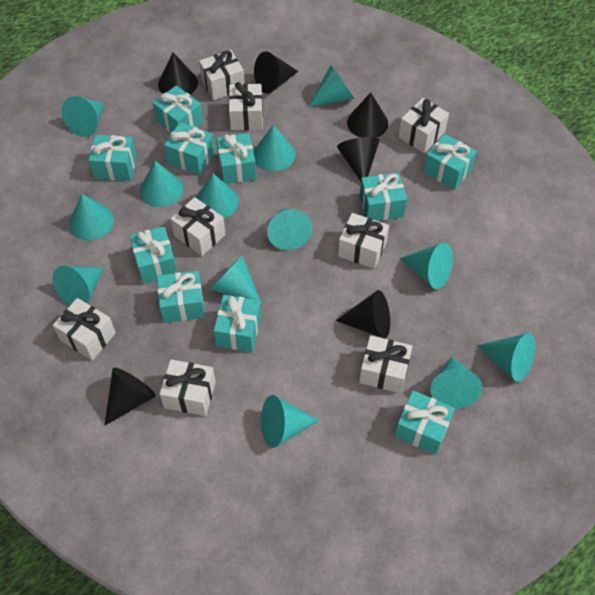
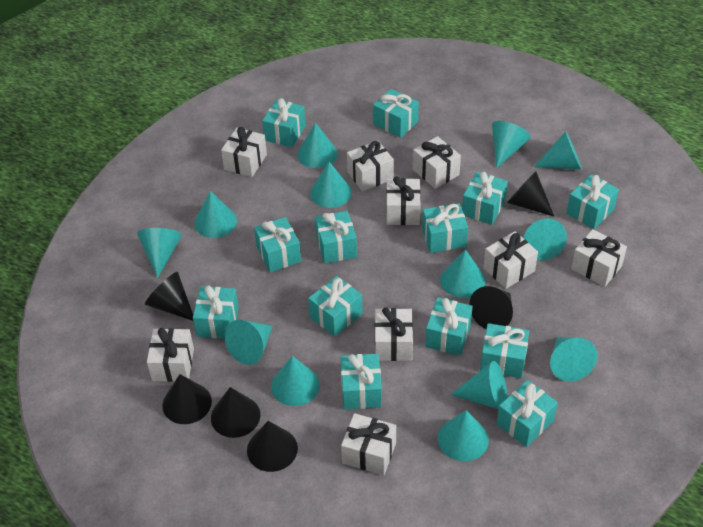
turquoise gift: 10 -> 13
white gift: 8 -> 9

